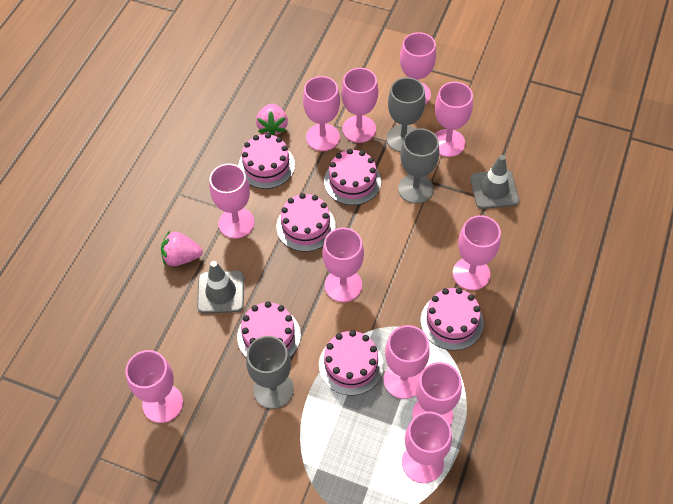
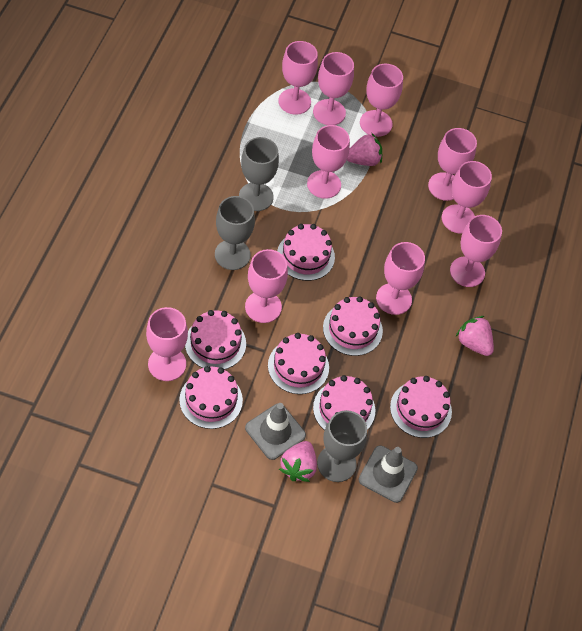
pink cake: 6 -> 7
pink goblet: 11 -> 10
pink strawberry: 2 -> 3

